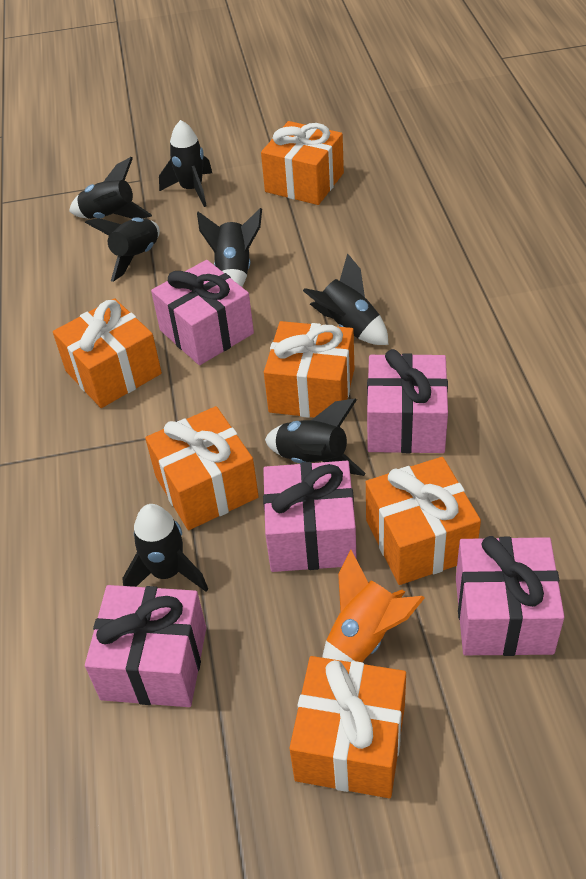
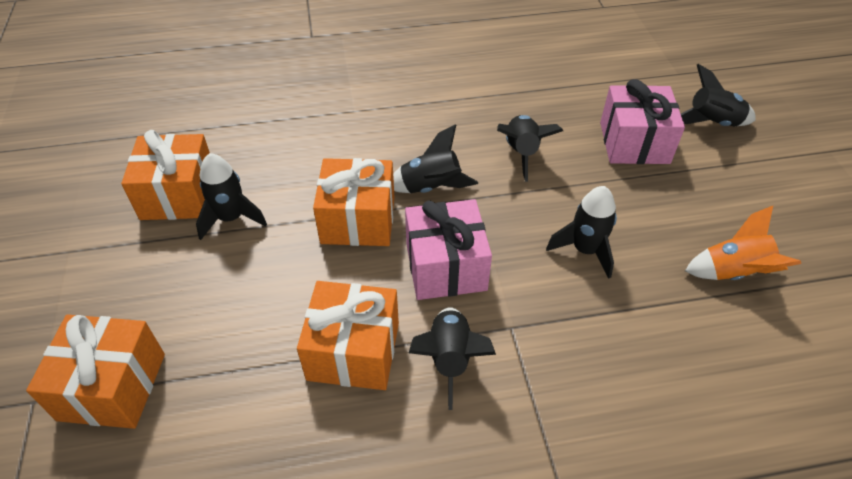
black rocket: 7 -> 6
orange gift: 6 -> 4
pink gift: 5 -> 2

